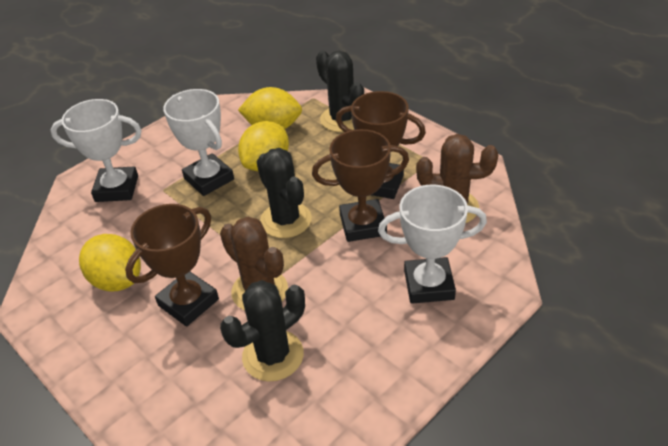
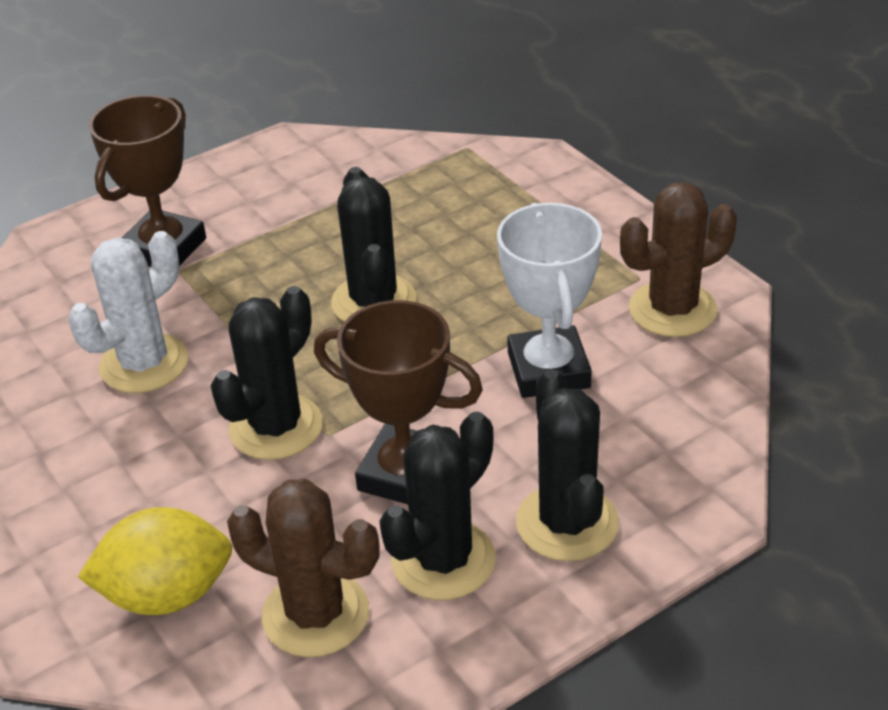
black cactus: 3 -> 4
brown trophy: 3 -> 2
white cactus: 0 -> 1
white trophy: 3 -> 1
yellow lemon: 3 -> 1

